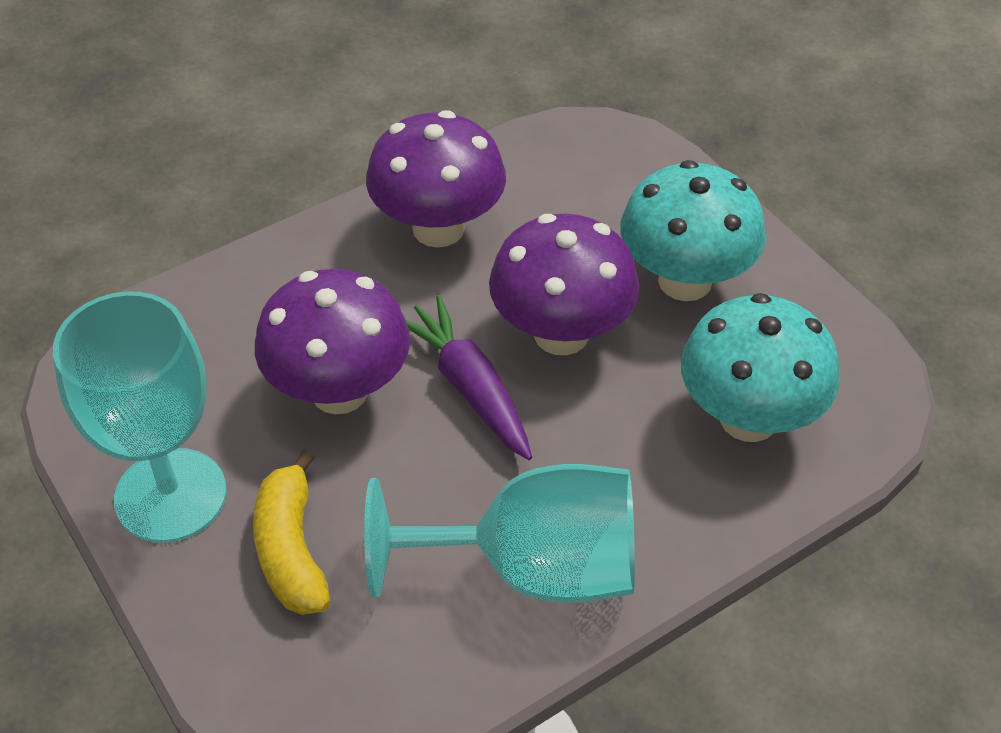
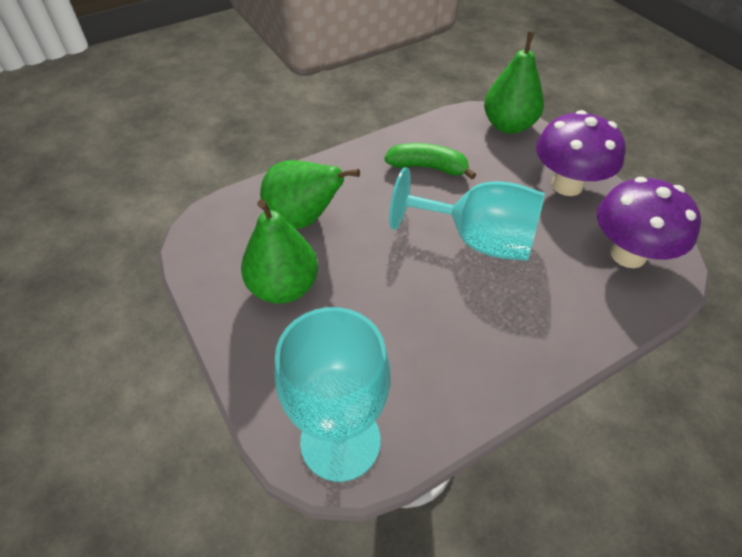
green banana: 0 -> 1
green pear: 0 -> 3
purple carrot: 1 -> 0
purple mushroom: 3 -> 2
turquoise mushroom: 2 -> 0
yellow banana: 1 -> 0

